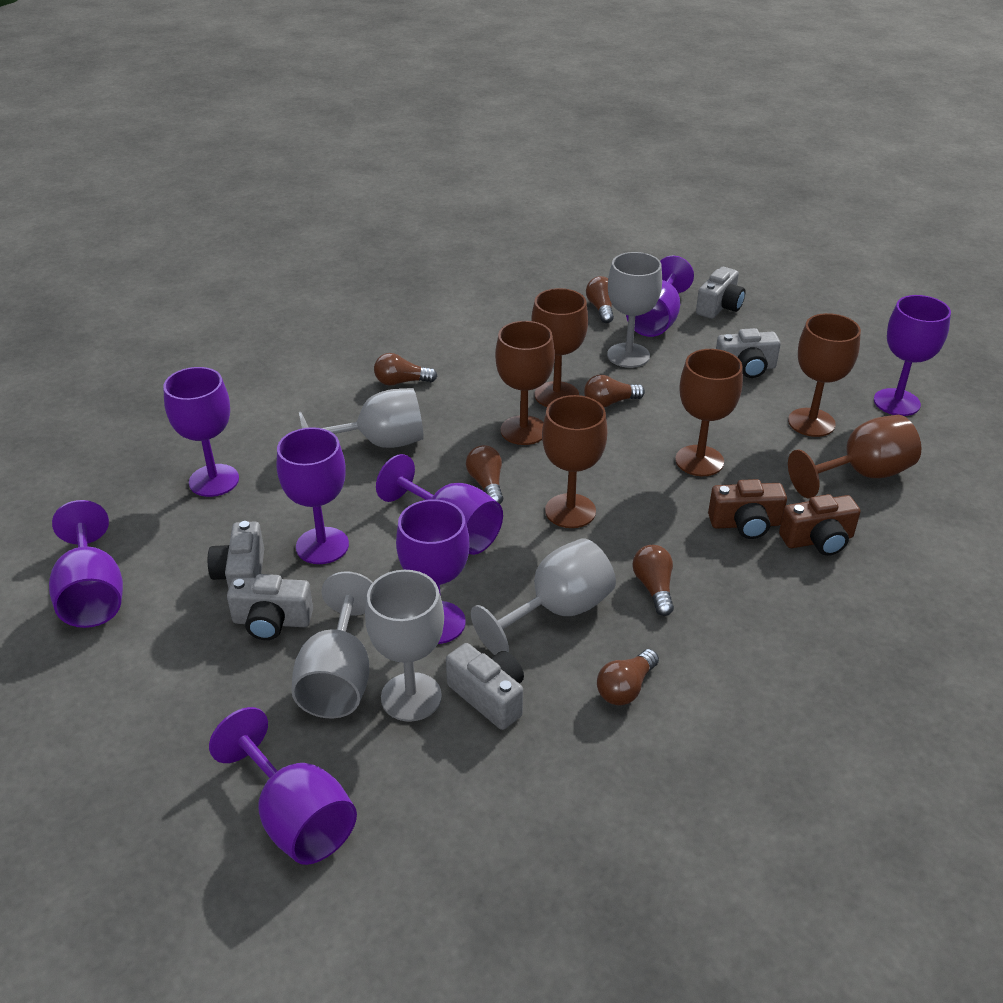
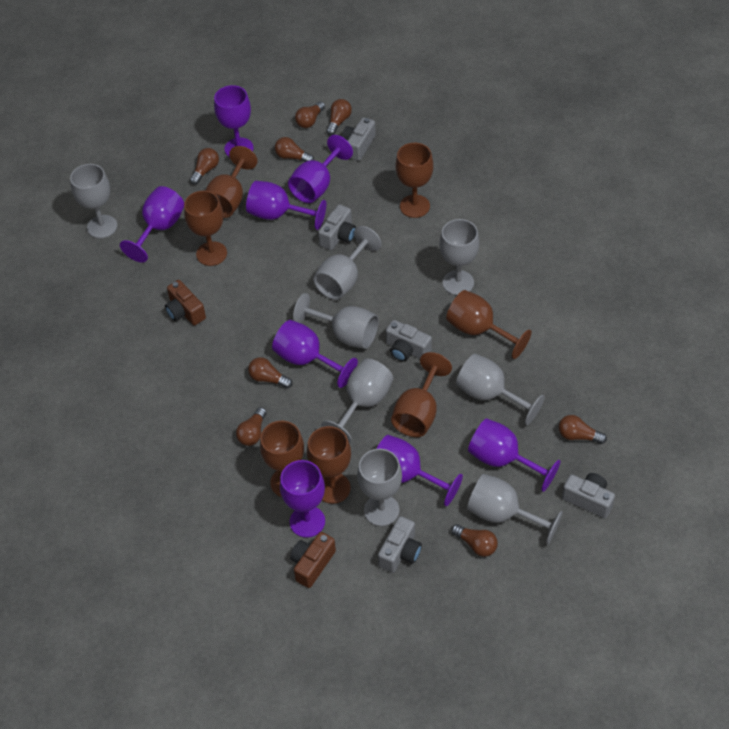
brown goblet: 6 -> 7
brown light bulb: 6 -> 8
grey goblet: 5 -> 8

